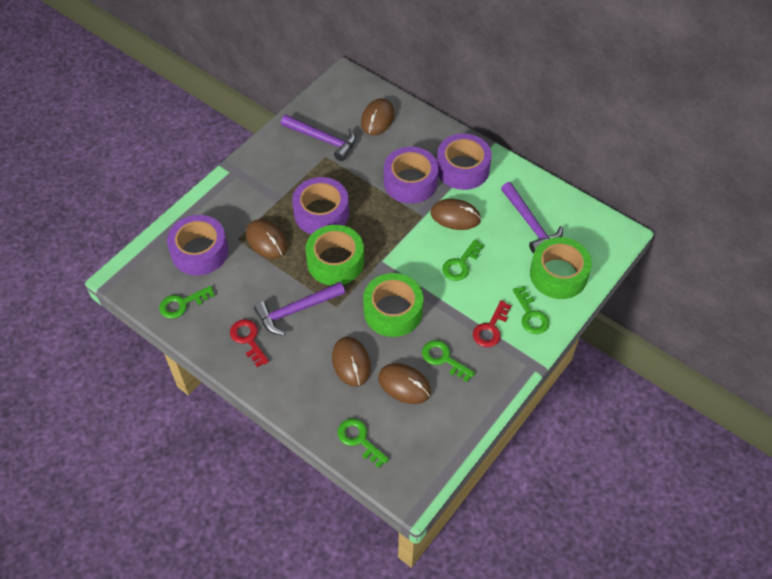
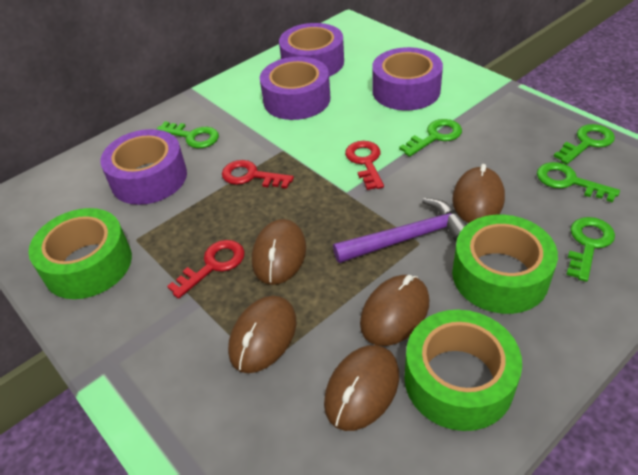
purple hammer: 3 -> 1
red key: 2 -> 3

